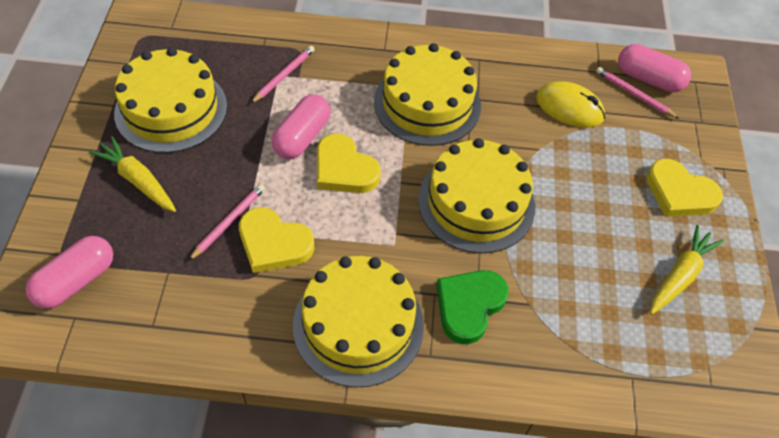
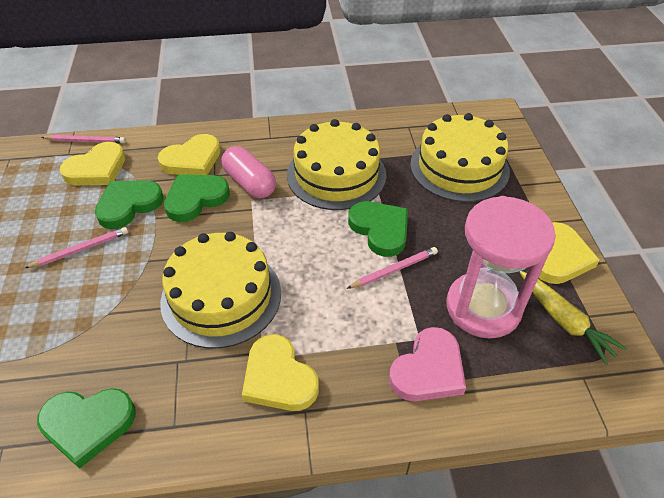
green heart: 1 -> 4
pink capsule: 3 -> 1
pink heart: 0 -> 1
pink hourglass: 0 -> 1
yellow cake: 4 -> 3
yellow carrot: 2 -> 1
yellow heart: 3 -> 4
yellow mouse: 1 -> 0

